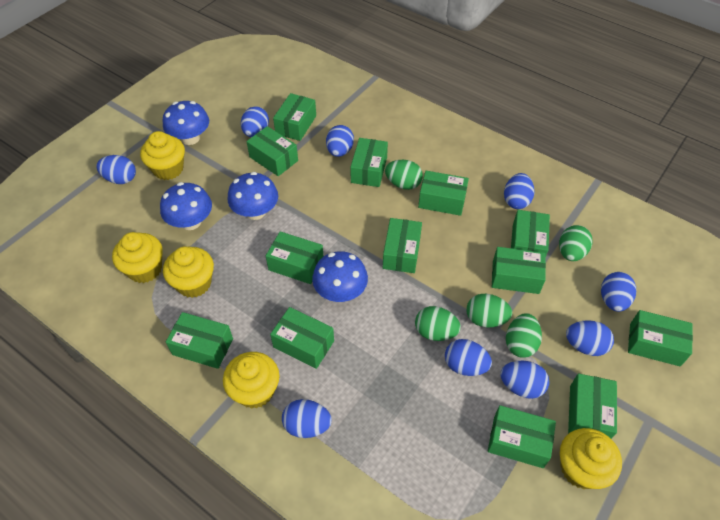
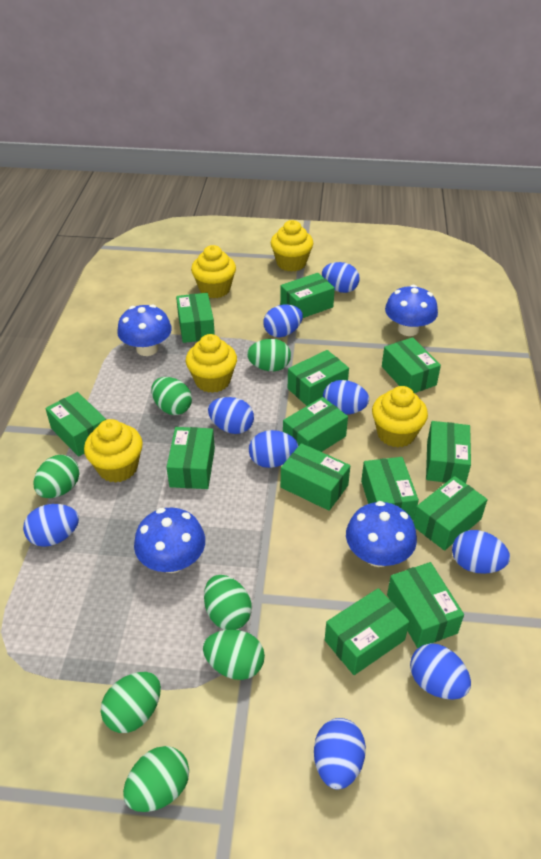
green egg: 5 -> 7

